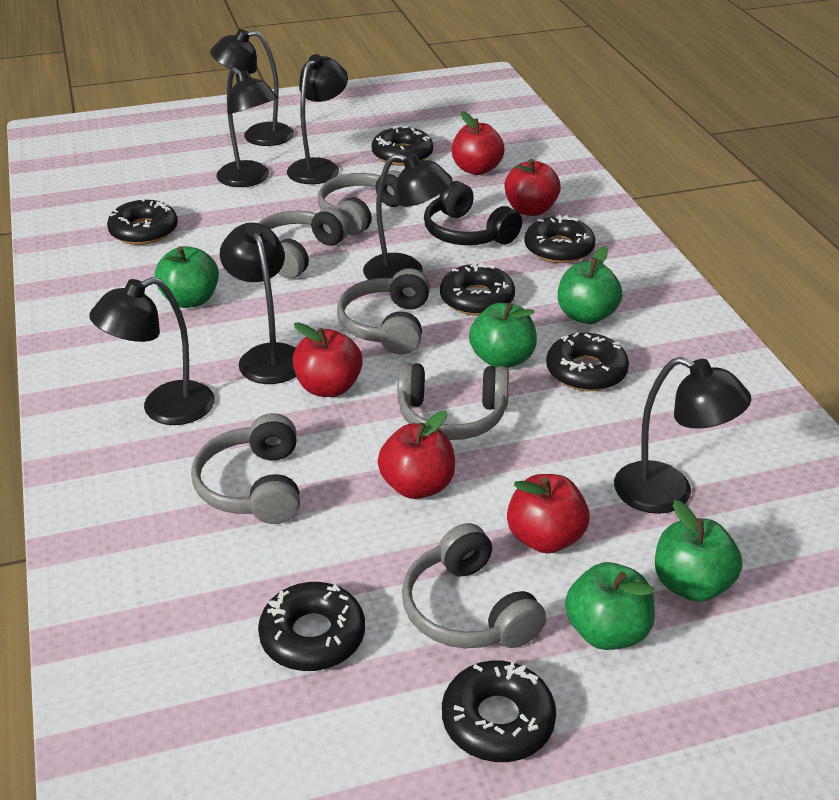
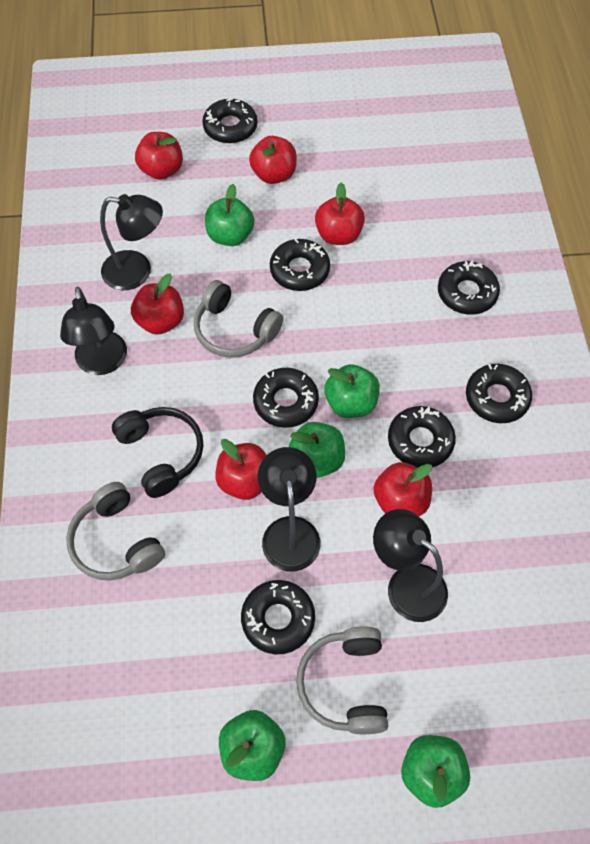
black lamp: 7 -> 4
grey headphones: 6 -> 3
red apple: 5 -> 6

